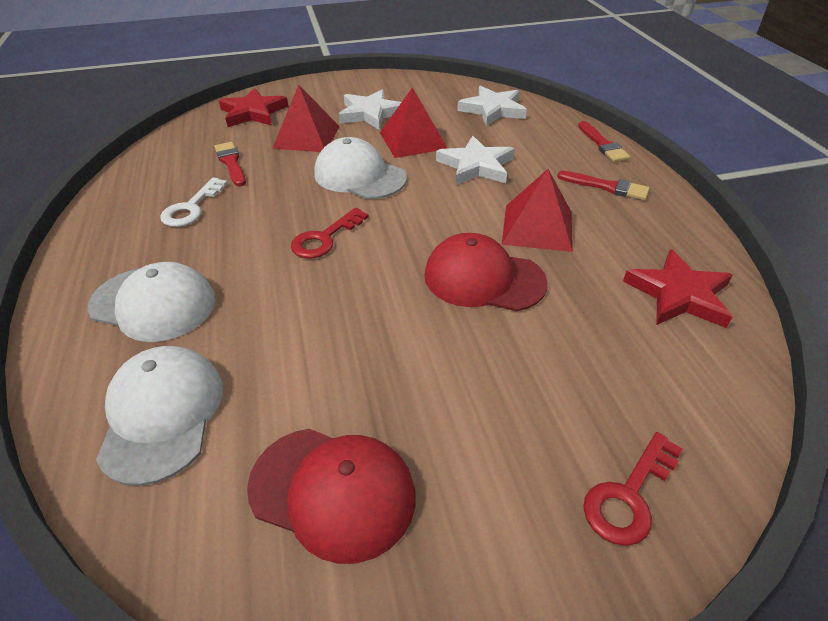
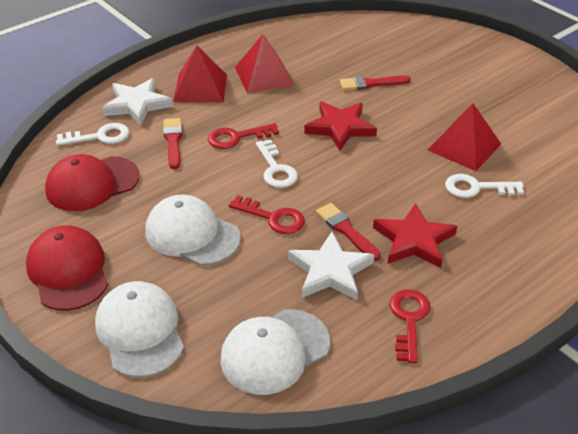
red key: 2 -> 3
white key: 1 -> 3
white star: 3 -> 2

